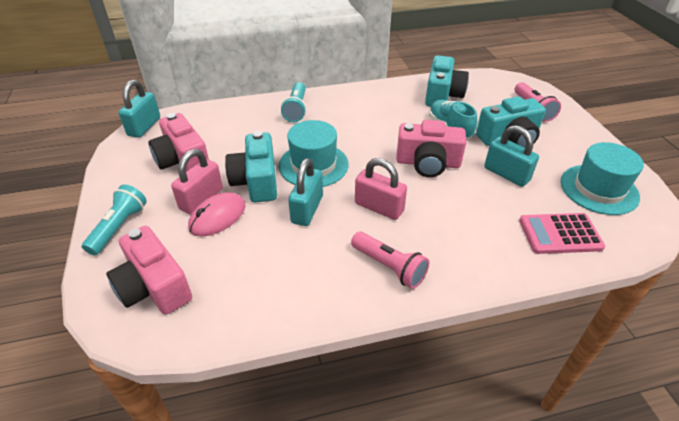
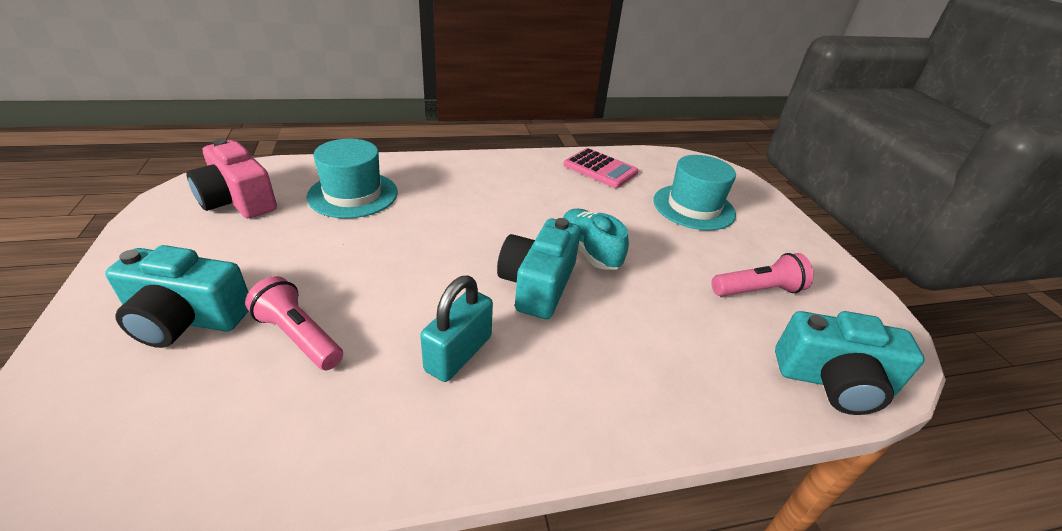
pink camera: 3 -> 1
pink mouse: 1 -> 0
pink padlock: 2 -> 0
turquoise flashlight: 2 -> 0
turquoise padlock: 3 -> 1

